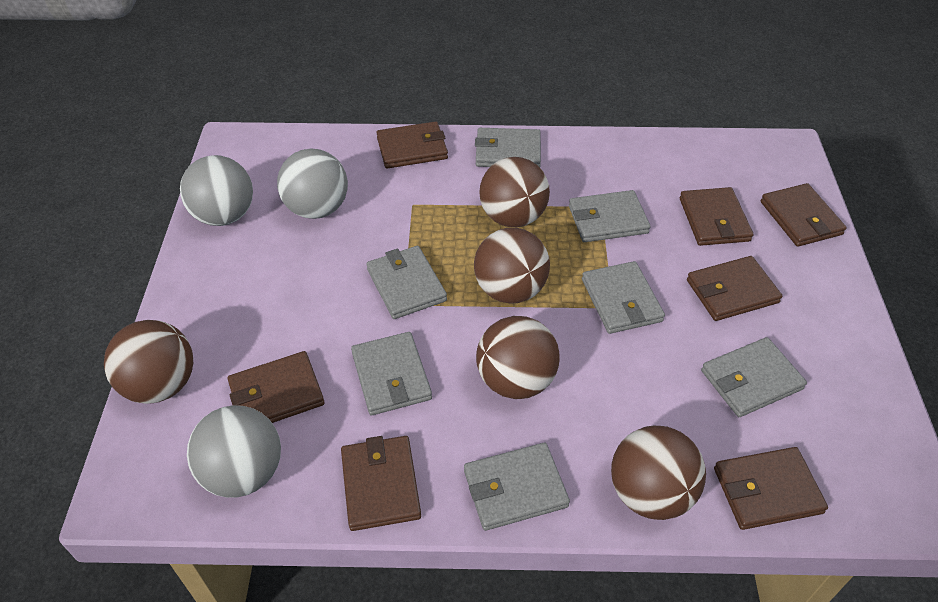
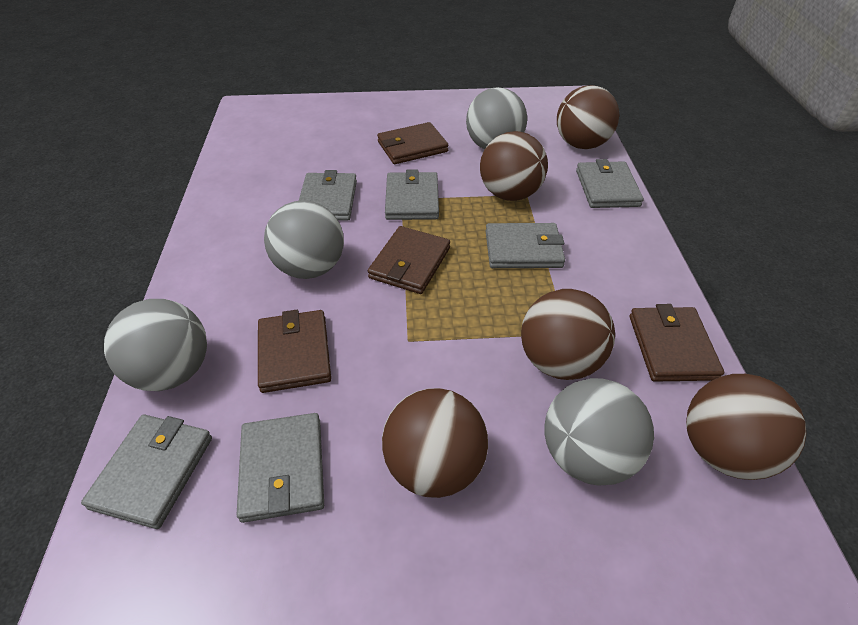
brown wallet: 7 -> 4
grey ball: 3 -> 4
grey wallet: 7 -> 6

